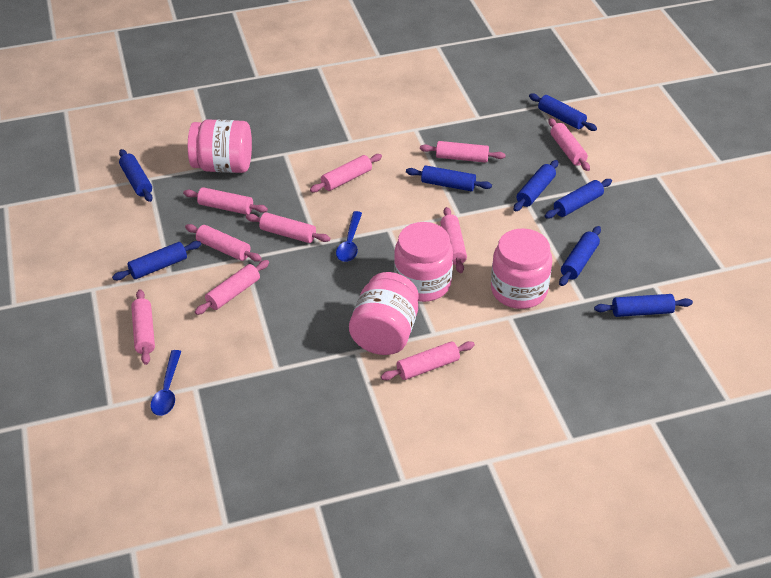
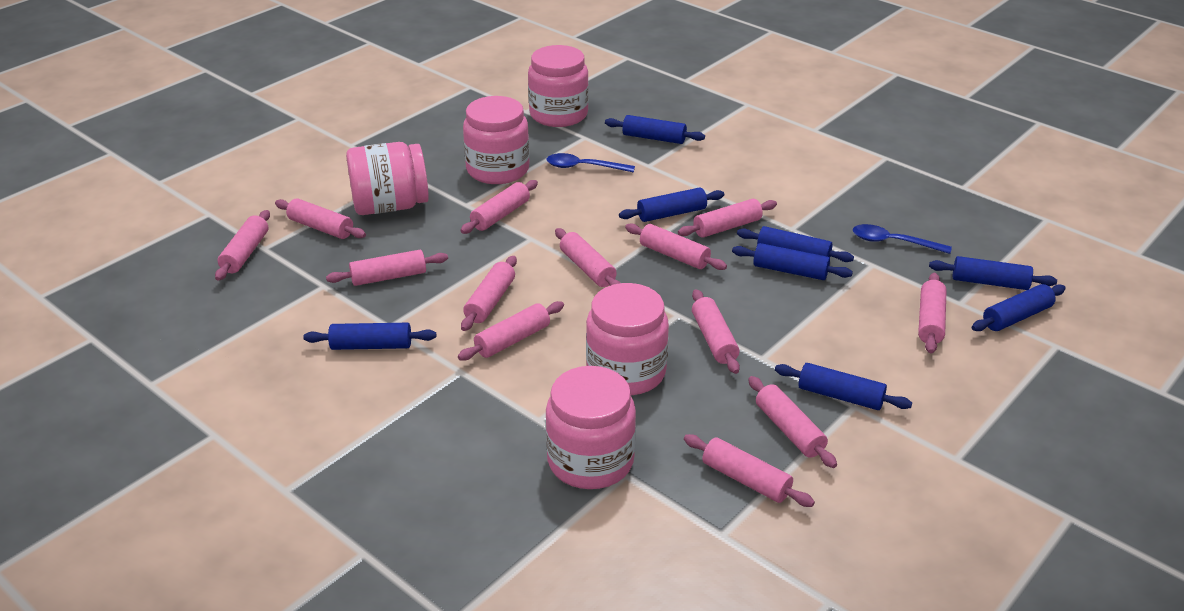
pink jar: 4 -> 5
pink rolling pin: 10 -> 13

